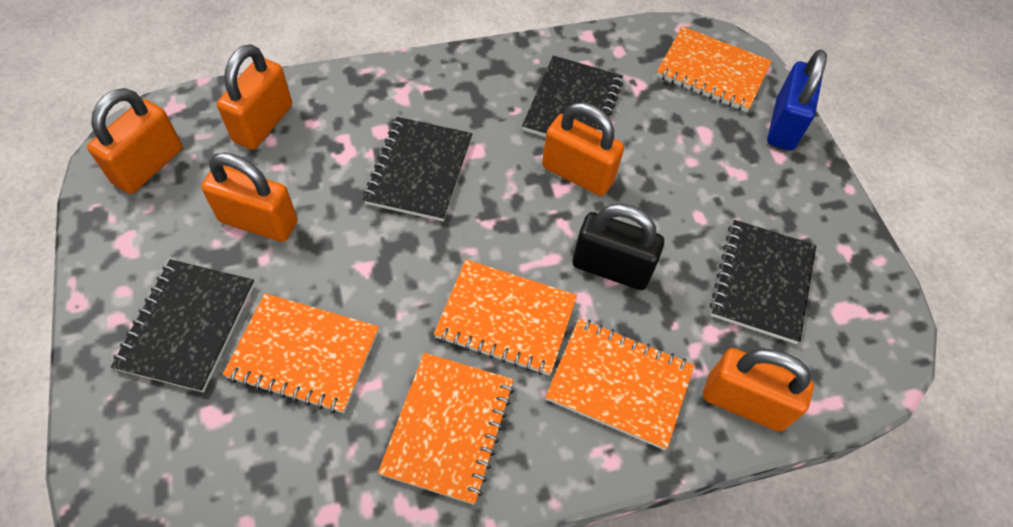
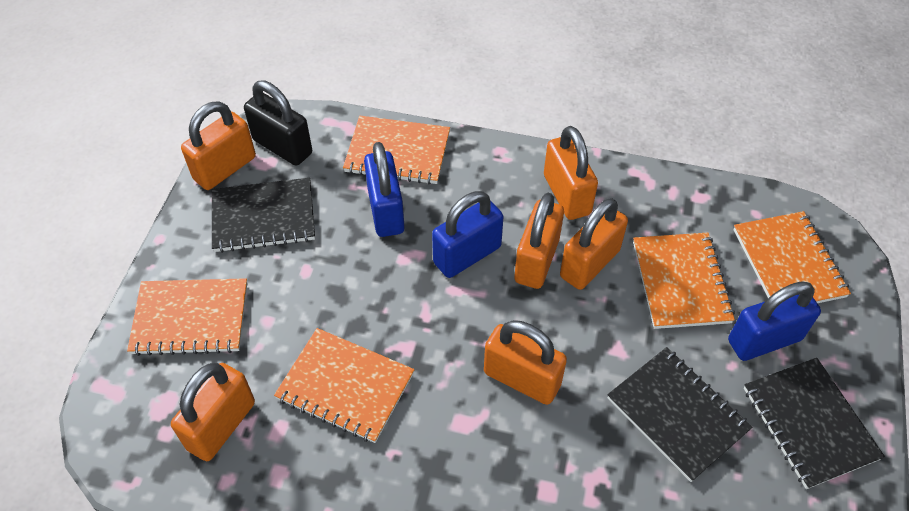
black notebook: 4 -> 3
blue padlock: 1 -> 3
orange padlock: 5 -> 6

